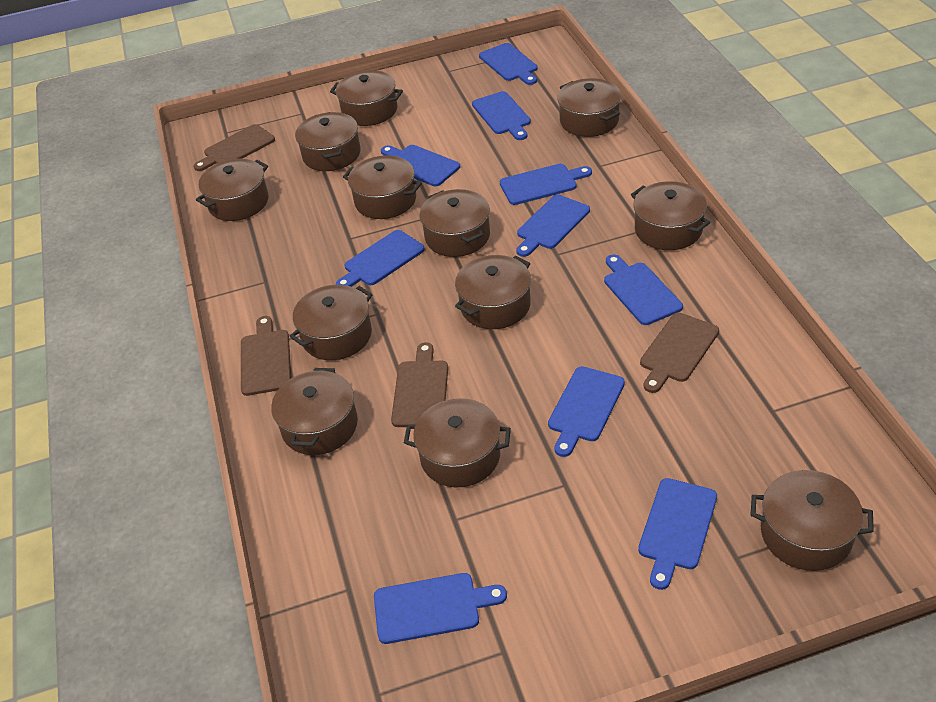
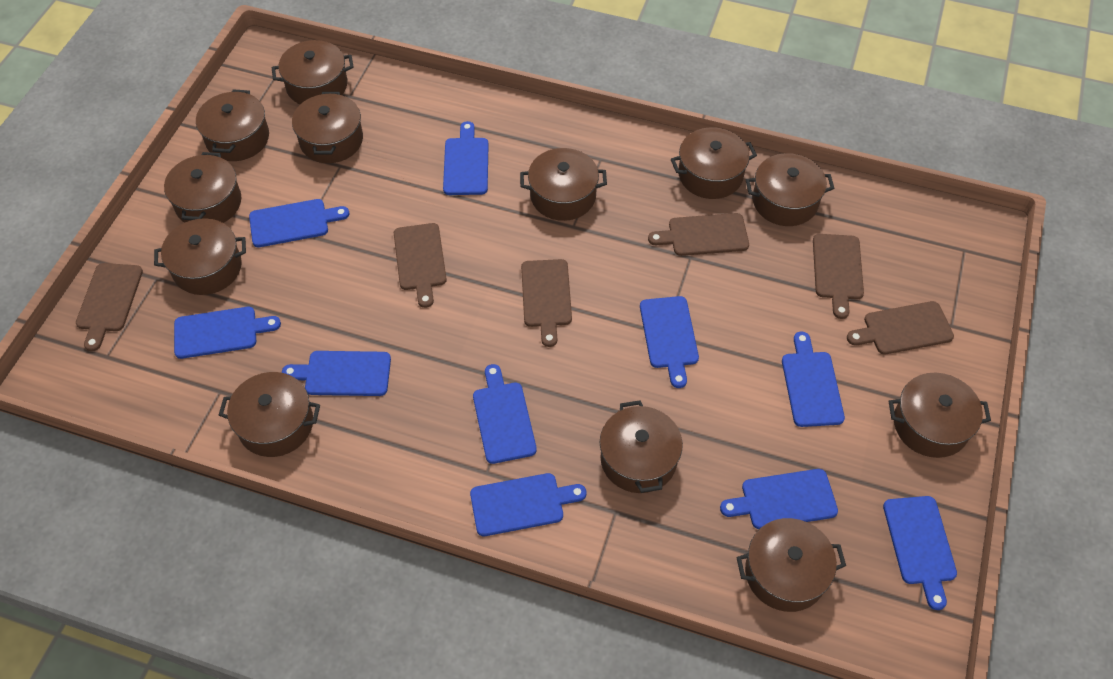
brown cutting board: 4 -> 6

